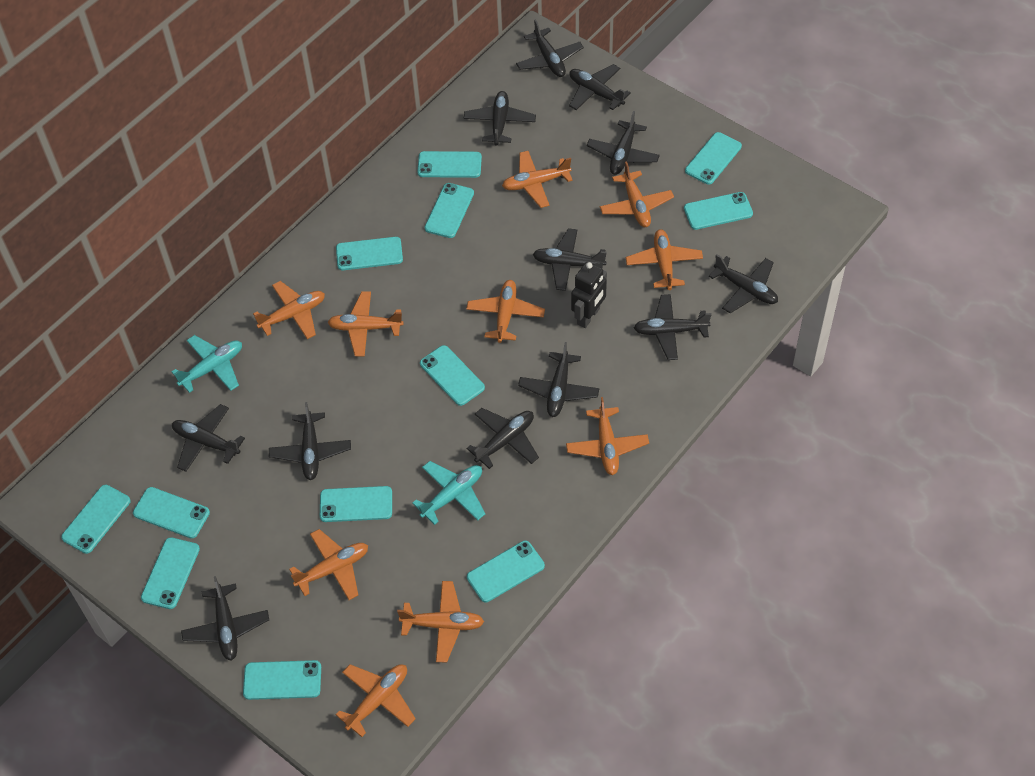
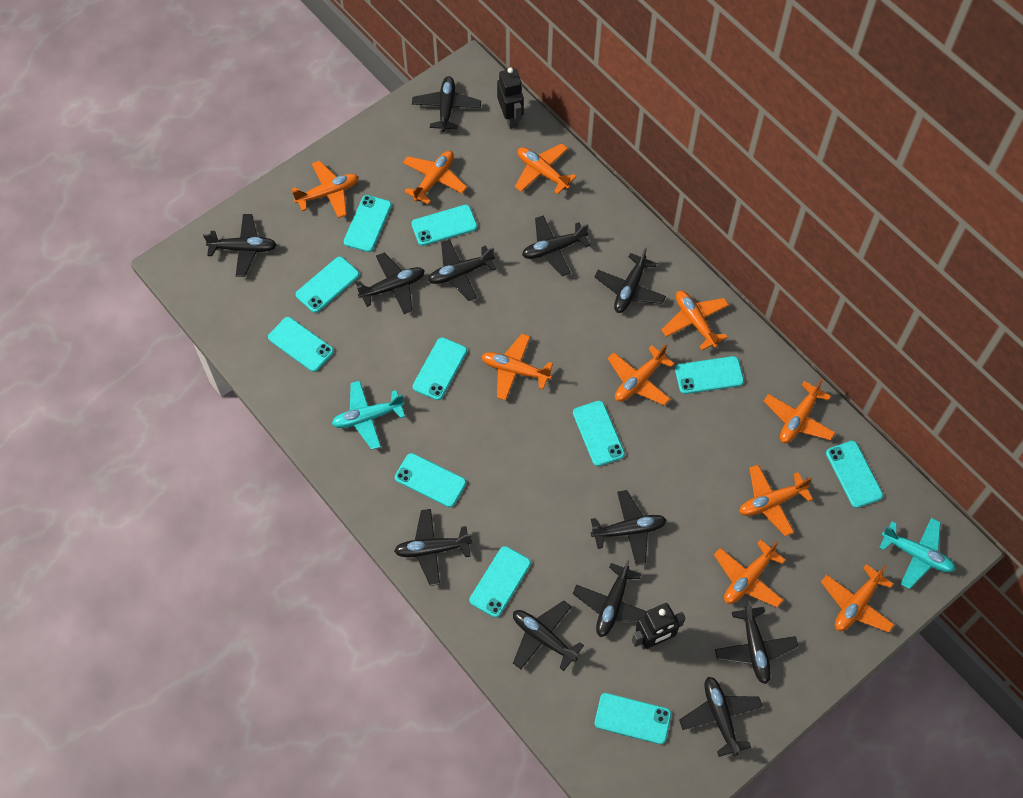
black robot: 1 -> 2
turquoise phone: 12 -> 11

